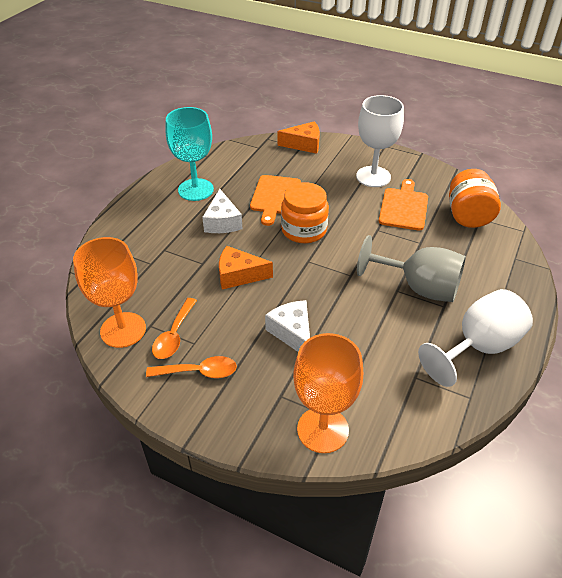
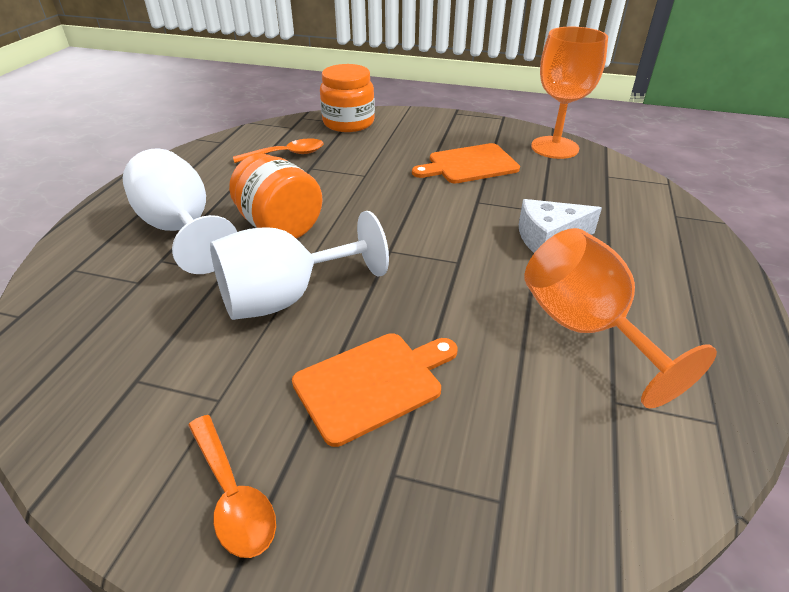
grey goblet: 1 -> 0
orange cheese: 2 -> 0
turquoise goblet: 1 -> 0
white cheese: 2 -> 1

